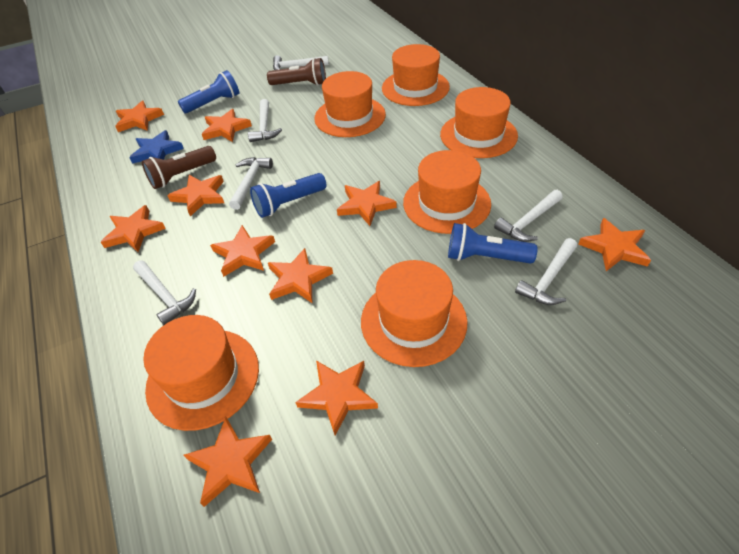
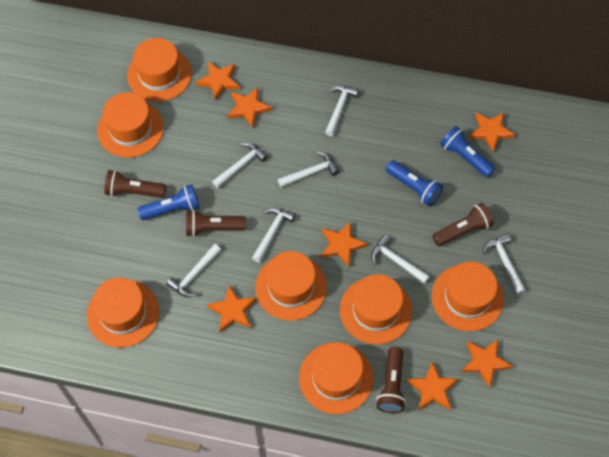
blue star: 1 -> 0
brown flashlight: 2 -> 4
orange hat: 6 -> 7
orange star: 10 -> 7
white hammer: 6 -> 7

